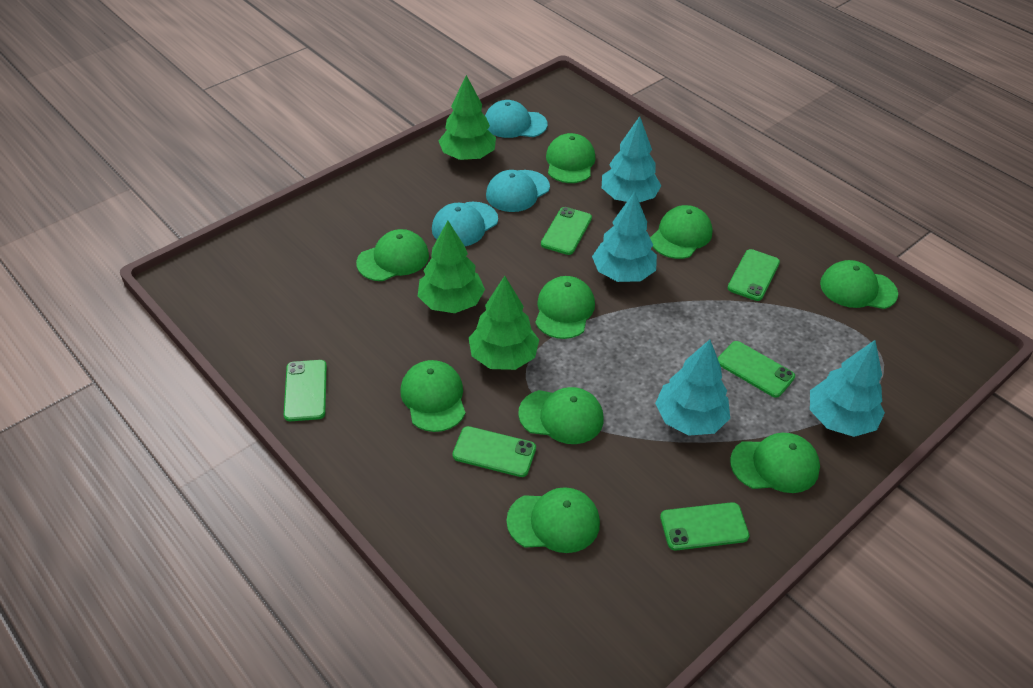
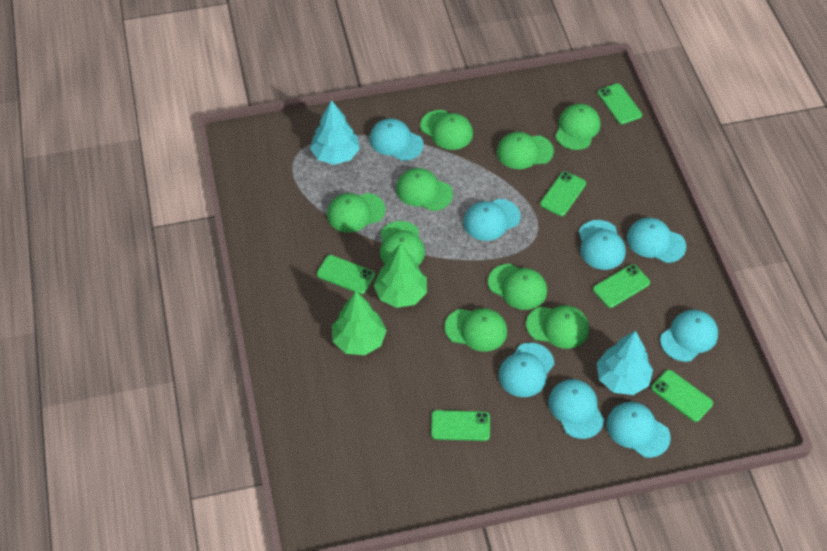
green tree: 3 -> 2
turquoise cap: 3 -> 8
turquoise tree: 4 -> 2

